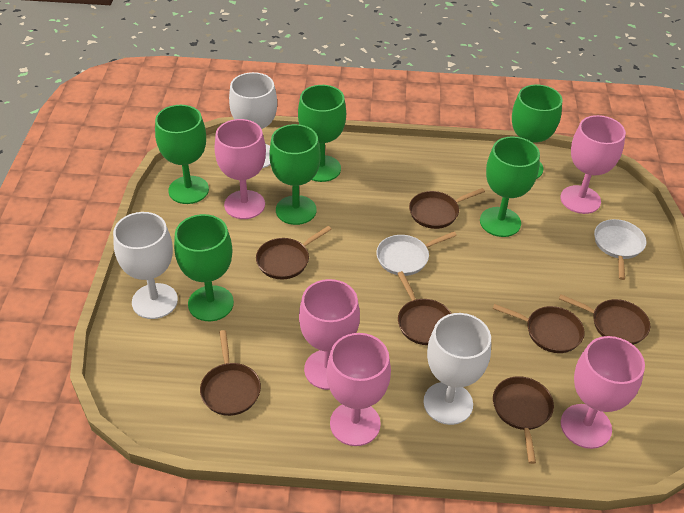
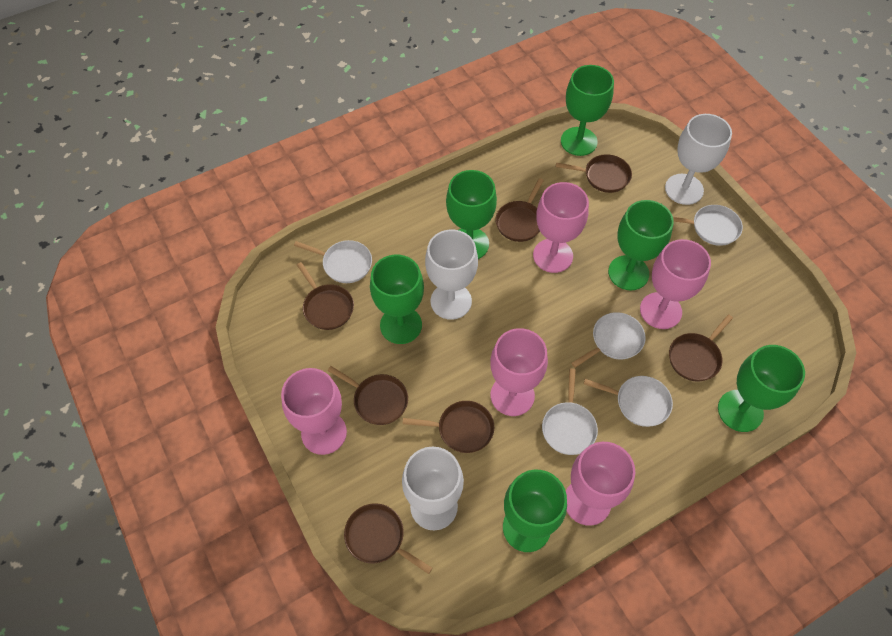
white pan: 2 -> 5

